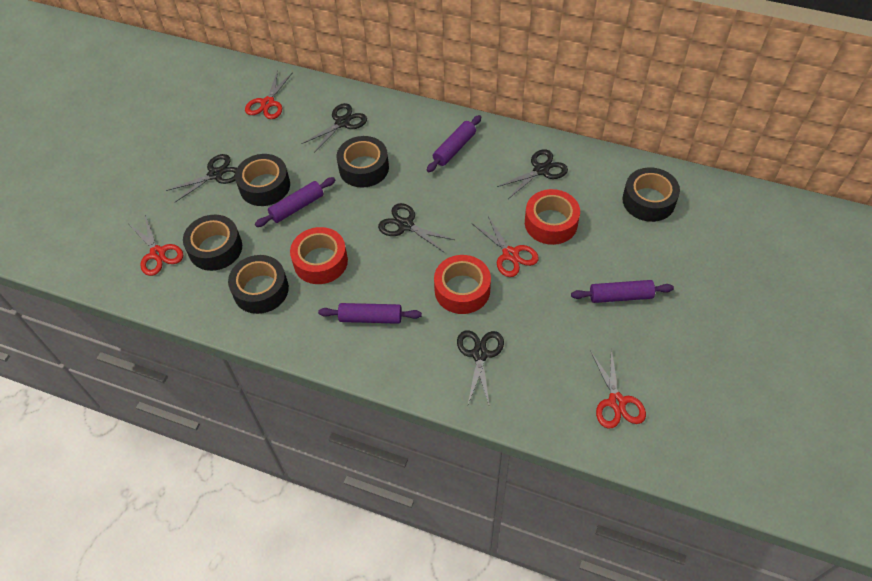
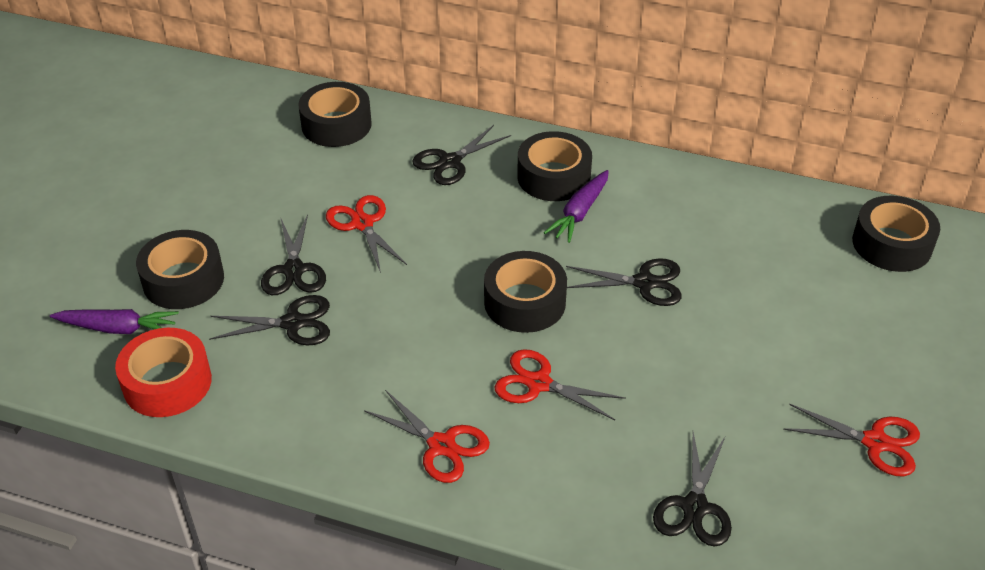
purple carrot: 0 -> 2
purple rolling pin: 4 -> 0
red tape: 3 -> 1

